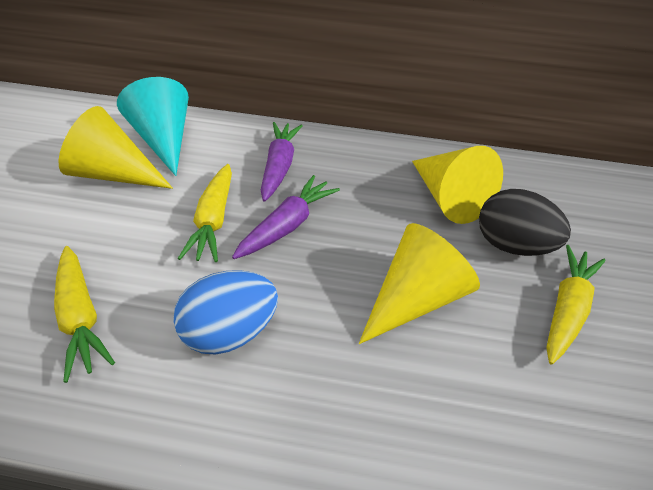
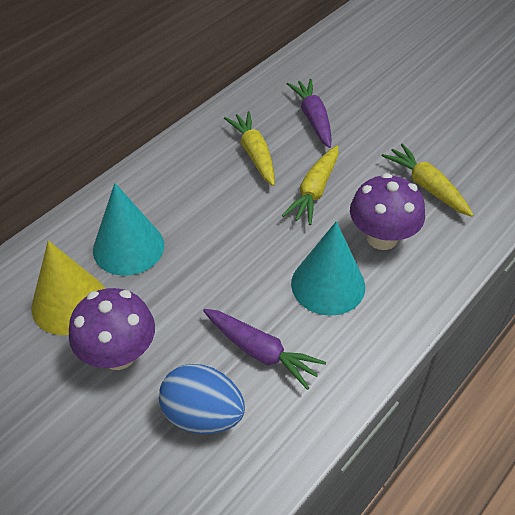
black egg: 1 -> 0
purple mushroom: 0 -> 2
turquoise cone: 1 -> 2
yellow cone: 3 -> 1

